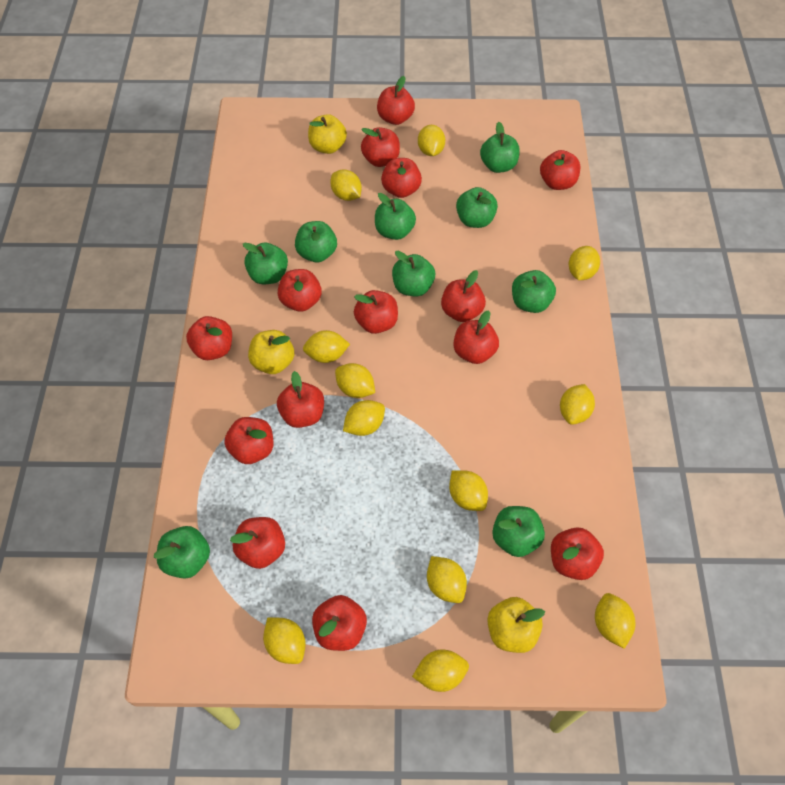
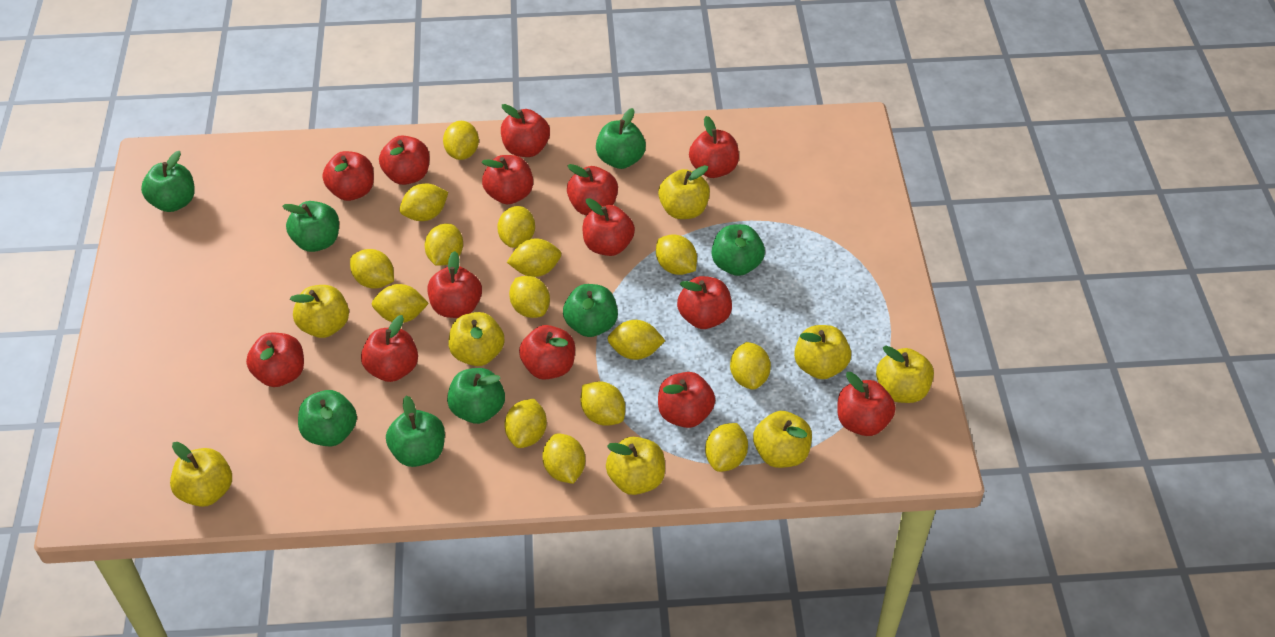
green apple: 9 -> 8
yellow apple: 3 -> 8
yellow lemon: 12 -> 15

